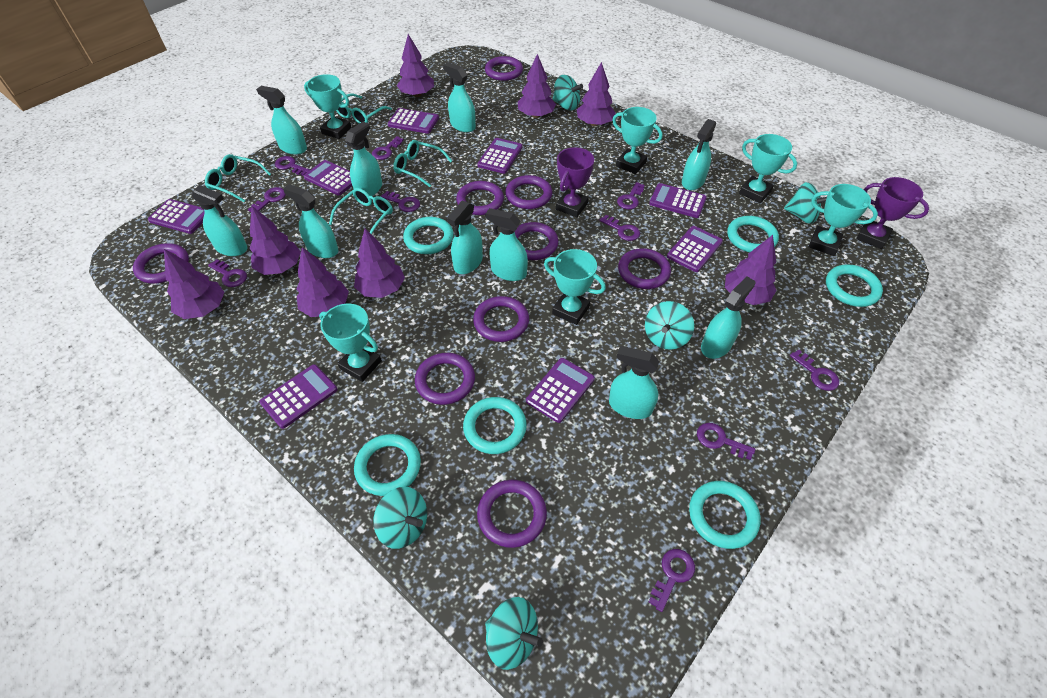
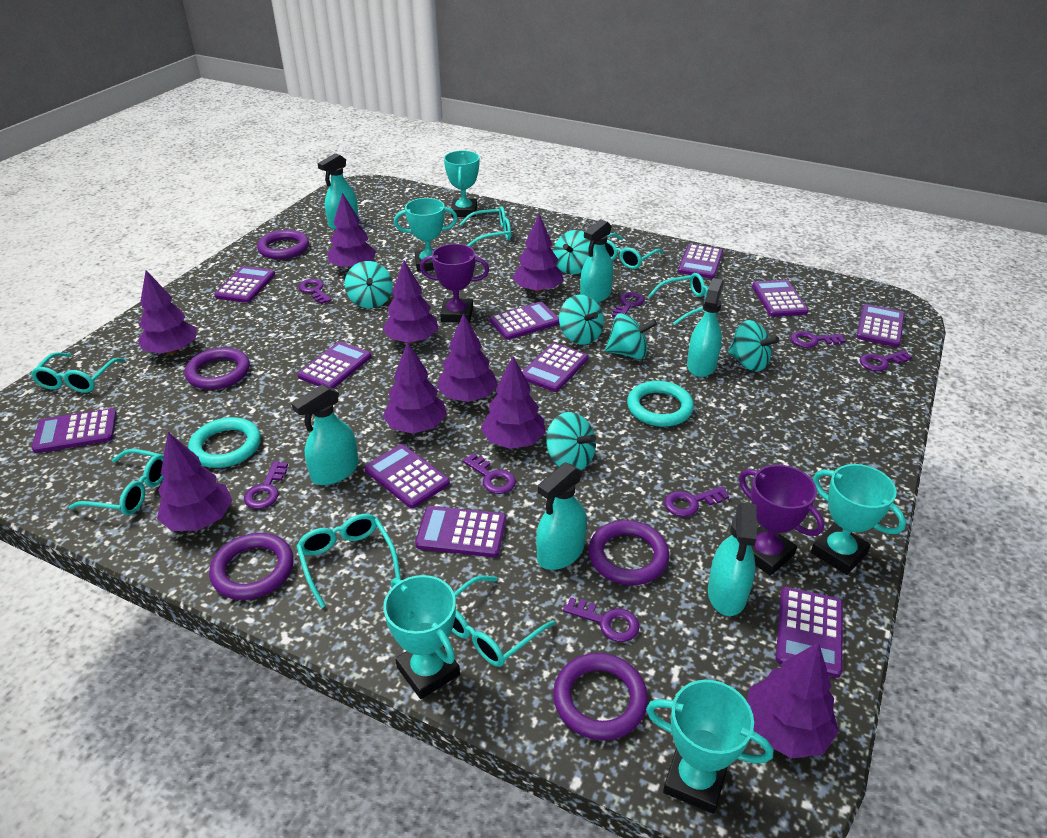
purple calculator: 8 -> 11
purple key: 10 -> 8
purple ring: 9 -> 5
purple tree: 8 -> 9
turquoise glasses: 4 -> 7
turquoise ring: 6 -> 2
turquoise spinning top: 5 -> 6
turquoise spray bottle: 10 -> 6
turquoise trophy: 6 -> 5

